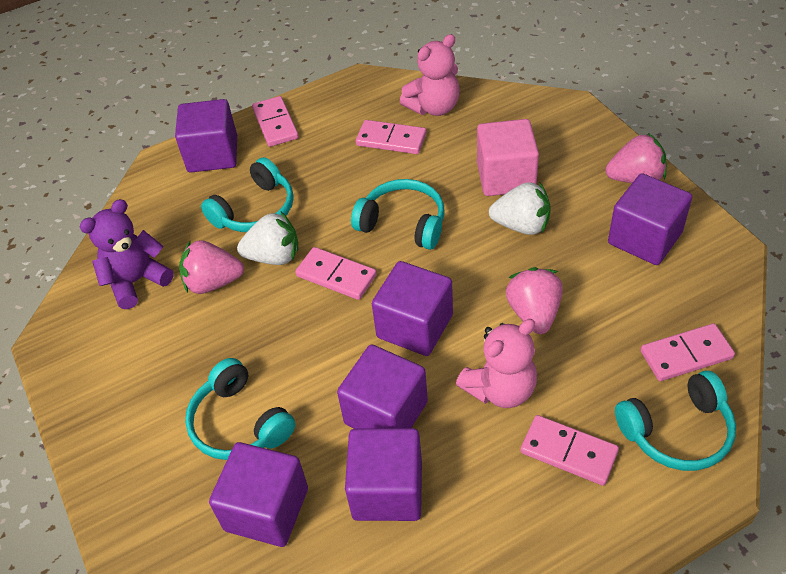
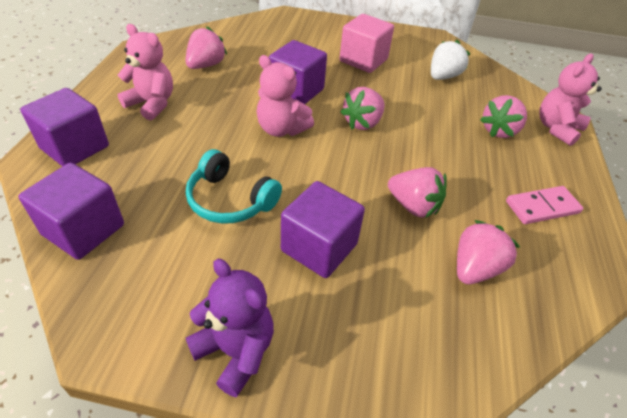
pink domino: 5 -> 1
pink strawberry: 3 -> 5
pink teddy bear: 2 -> 3
purple cube: 6 -> 4
turquoise headphones: 4 -> 1
white strawberry: 2 -> 1

